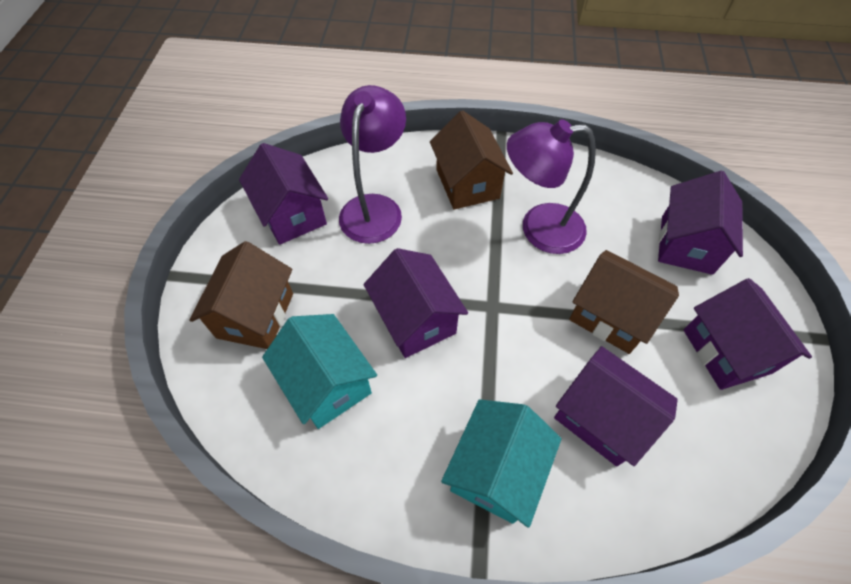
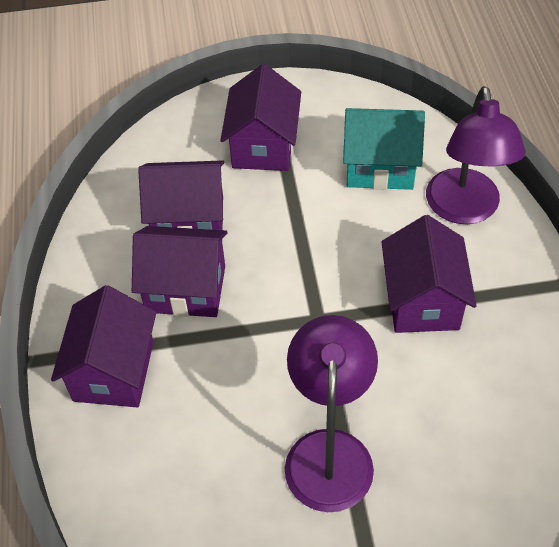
brown house: 3 -> 0
turquoise house: 2 -> 1

